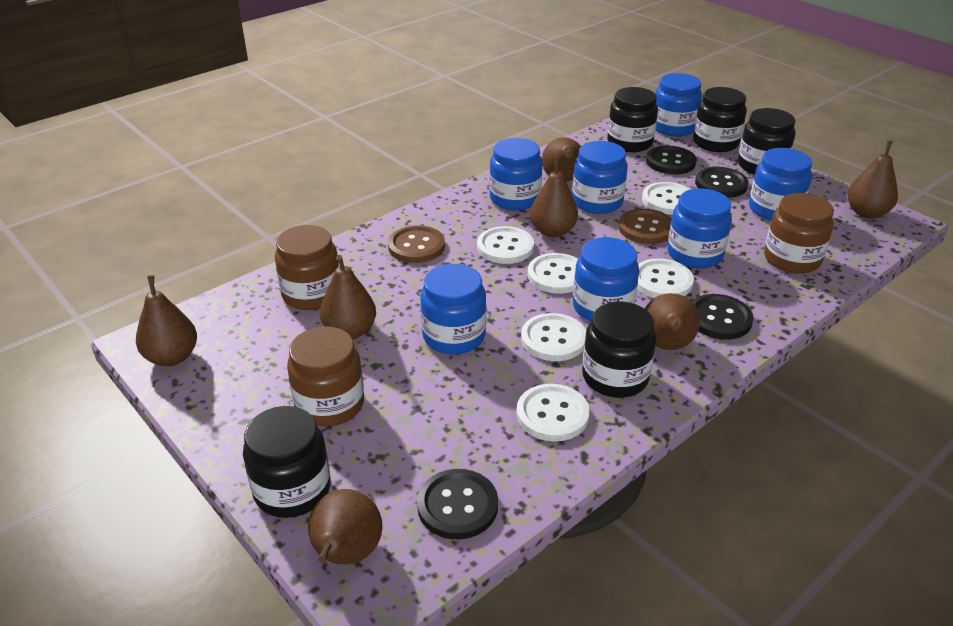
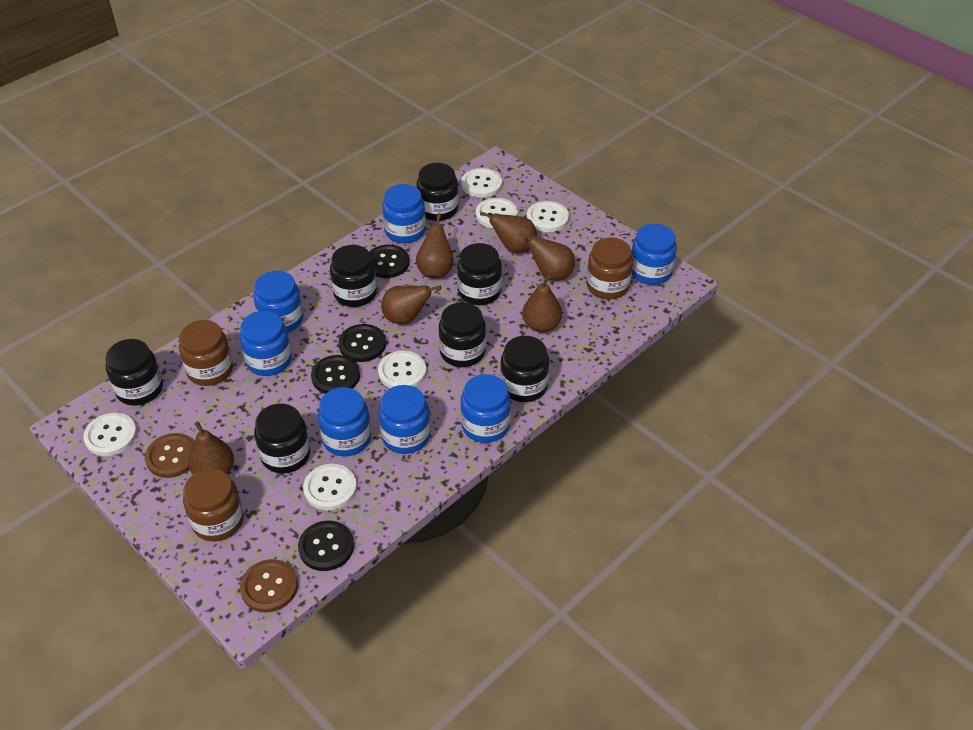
black jar: 5 -> 7
brown pear: 7 -> 6

